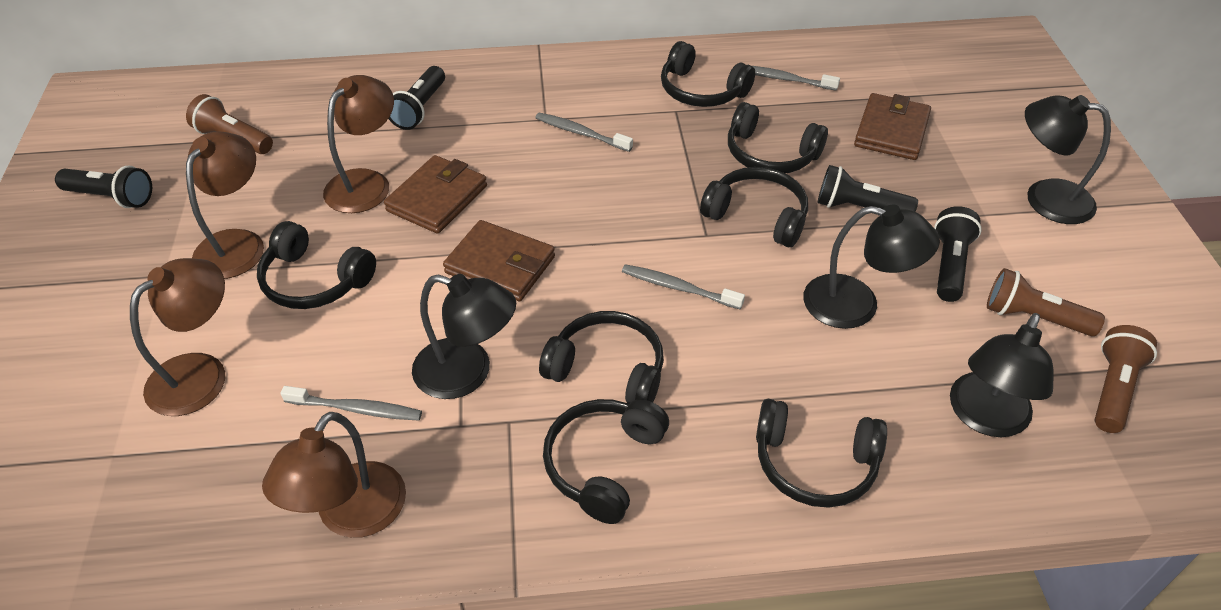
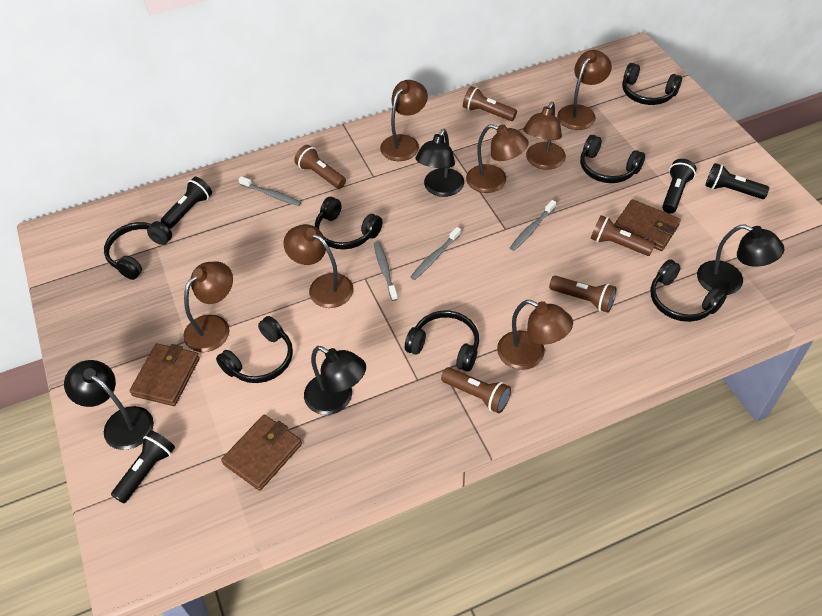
brown flashlight: 3 -> 5
brown lamp: 4 -> 7

